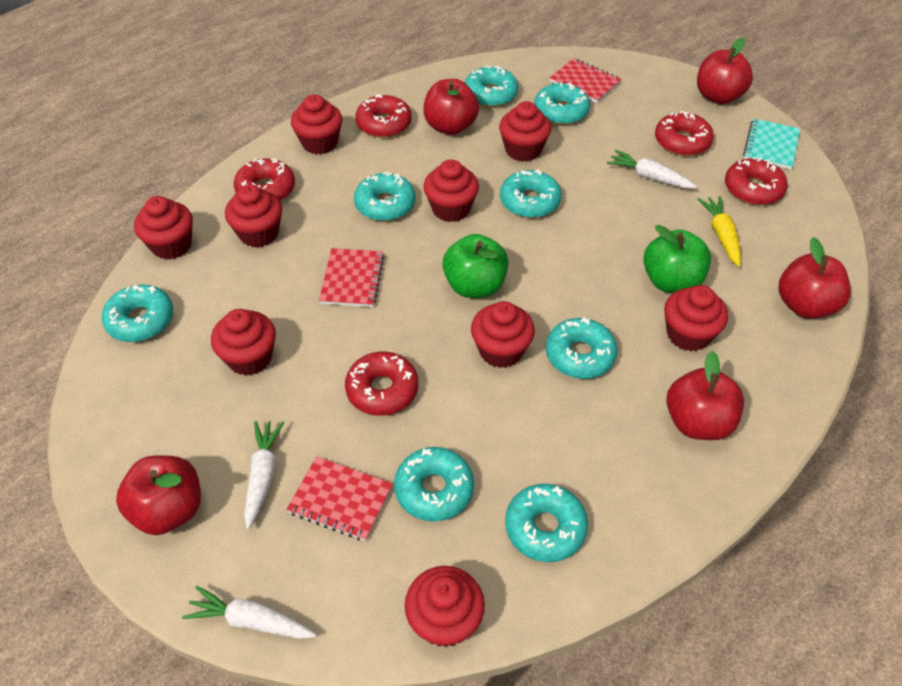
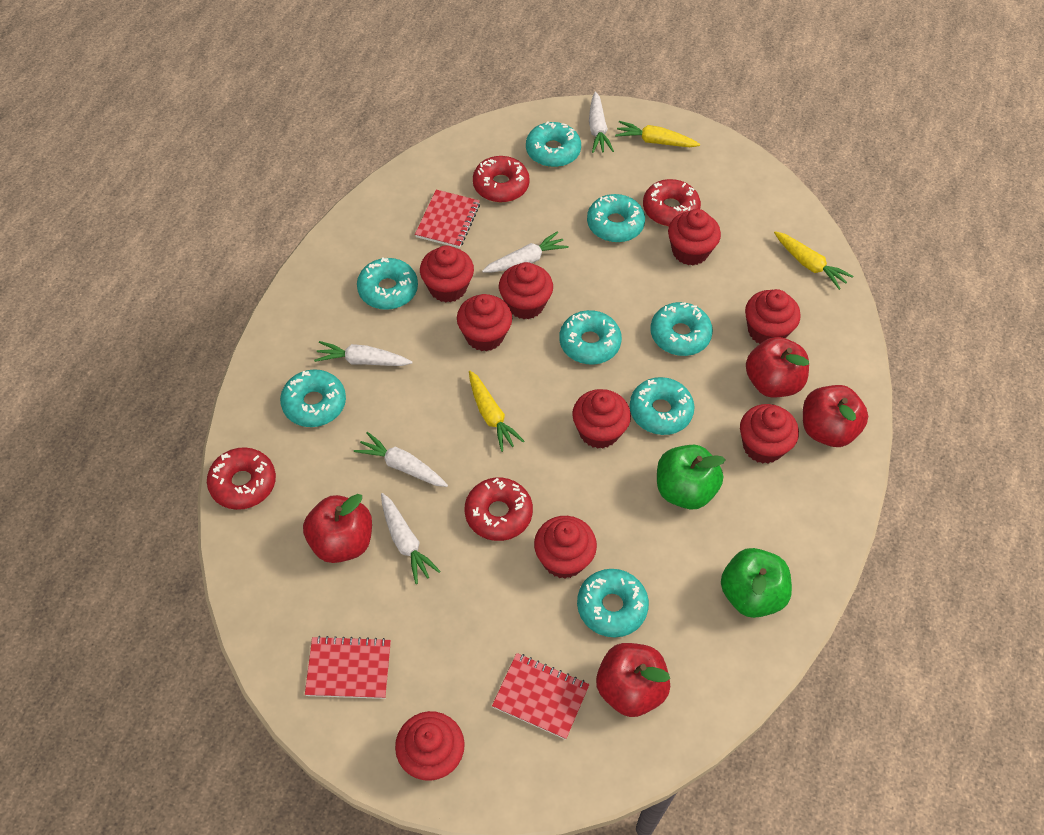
red apple: 5 -> 4
red donut: 5 -> 4
turquoise notebook: 1 -> 0
white carrot: 3 -> 5
yellow carrot: 1 -> 3

